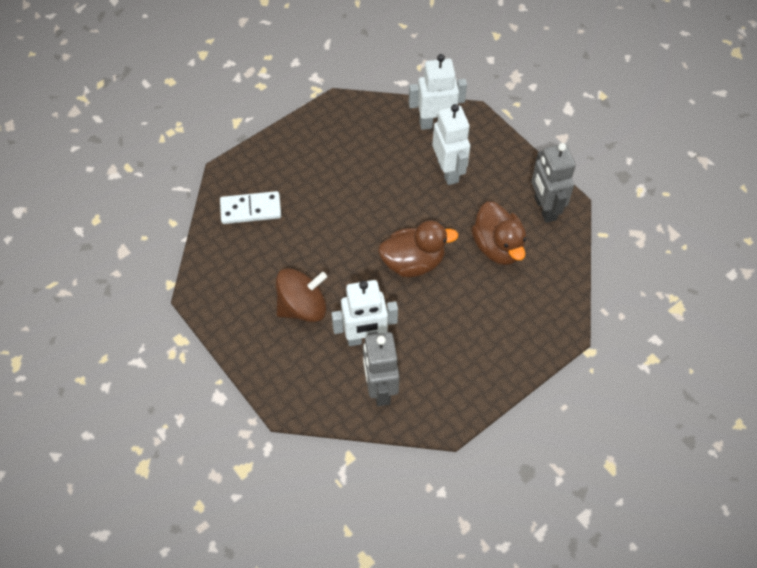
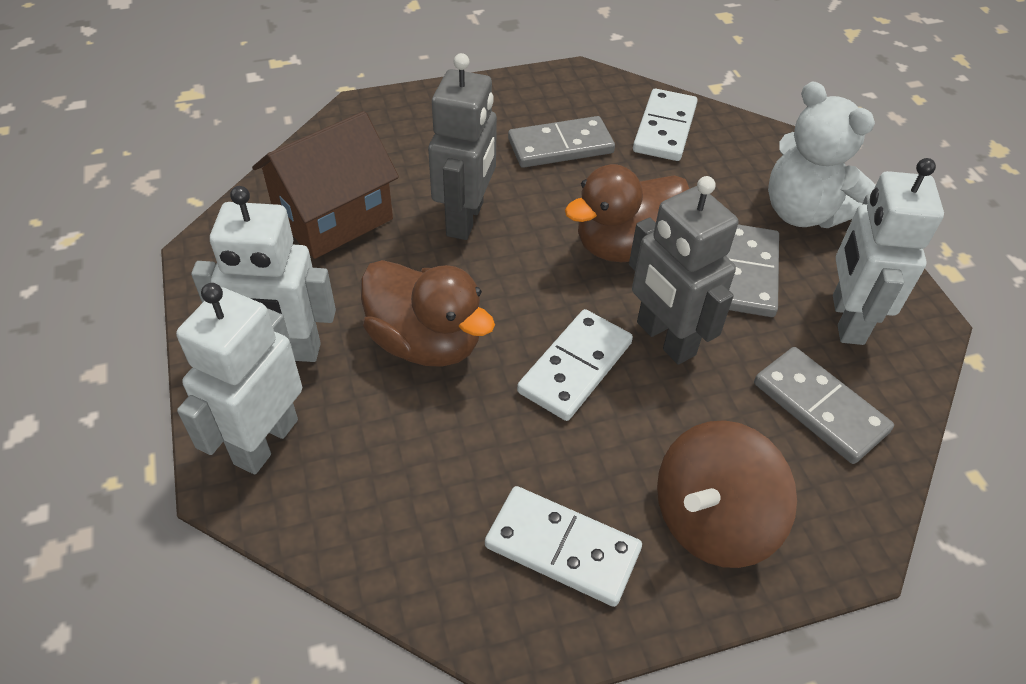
brown house: 0 -> 1
grey domino: 0 -> 3
white domino: 1 -> 3
white teddy bear: 0 -> 1

